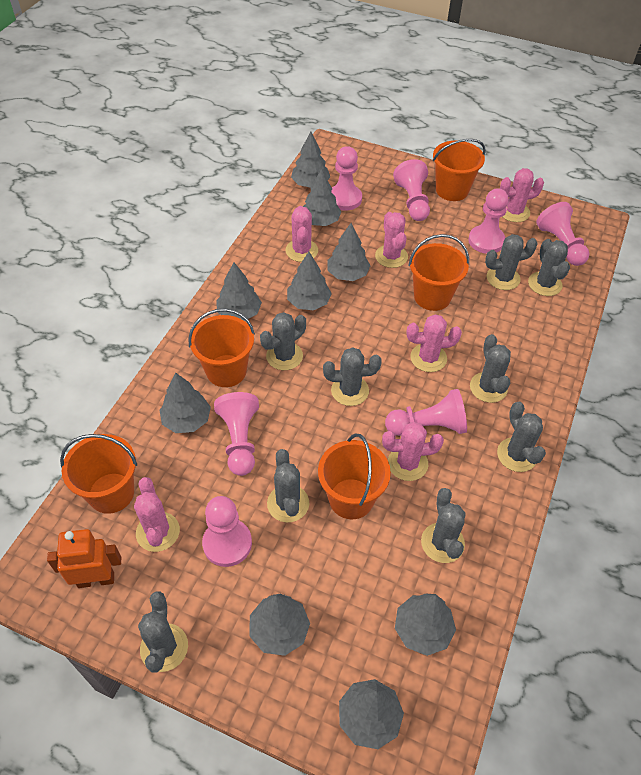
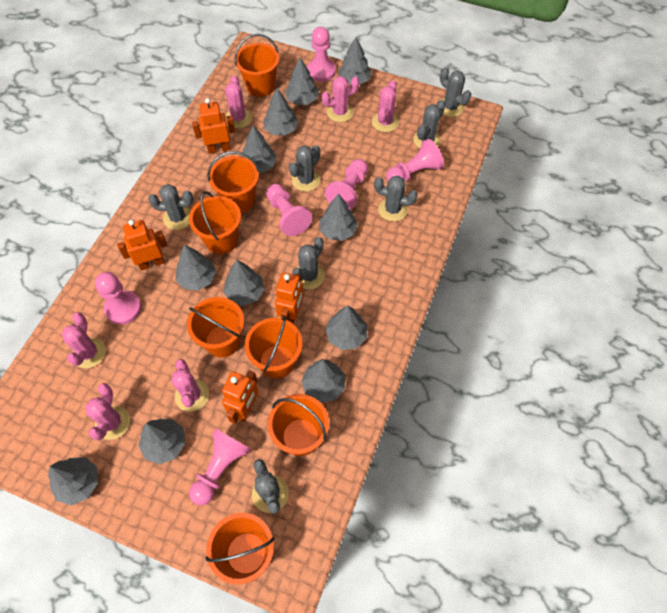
grey cactus: 9 -> 7
grey tree: 9 -> 11
orange bucket: 5 -> 7
orange robot: 1 -> 4
pink pawn: 7 -> 6

